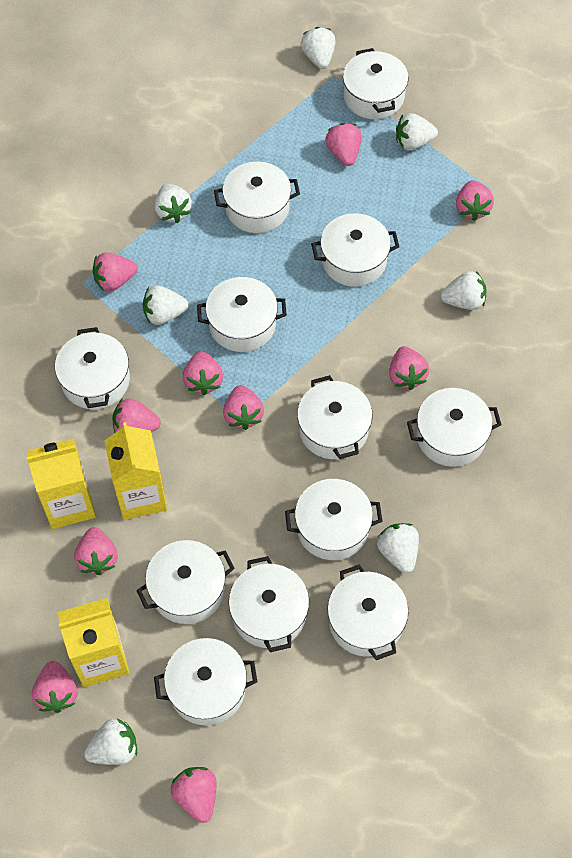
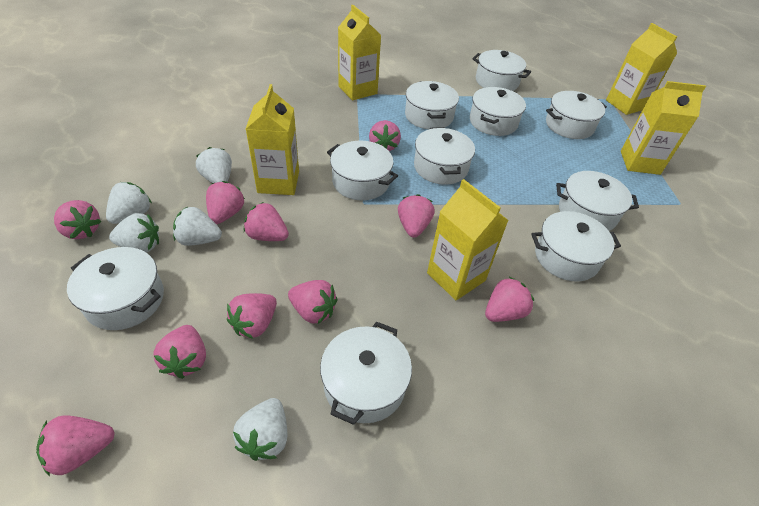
white pot: 12 -> 10
white strawberry: 7 -> 5
yellow carton: 3 -> 5

